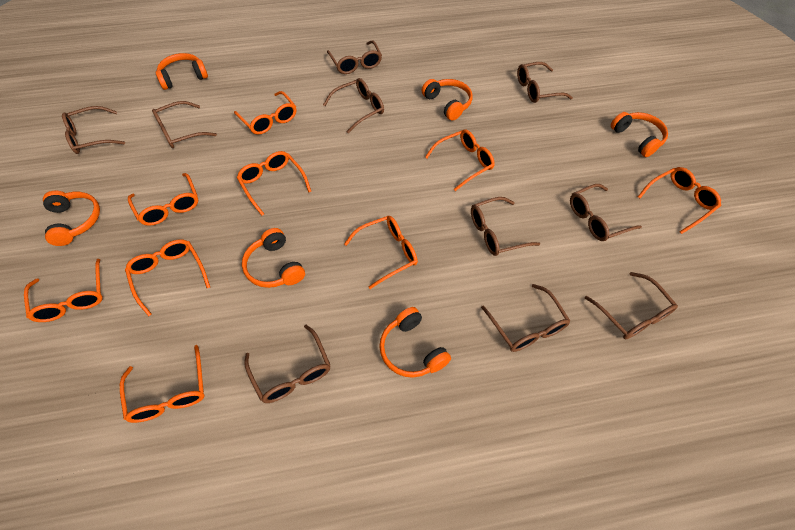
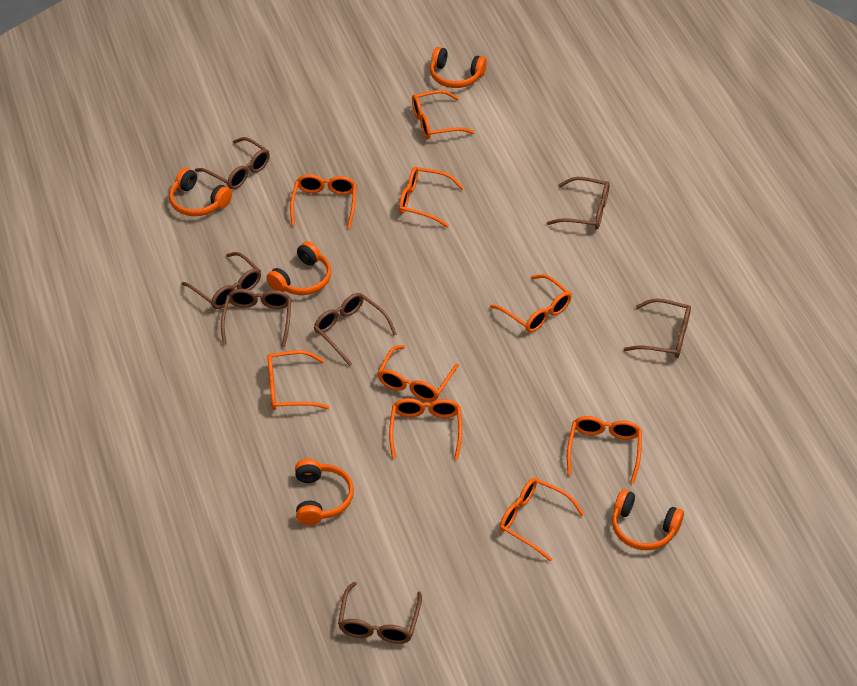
brown glasses: 10 -> 7
orange headphones: 6 -> 5

